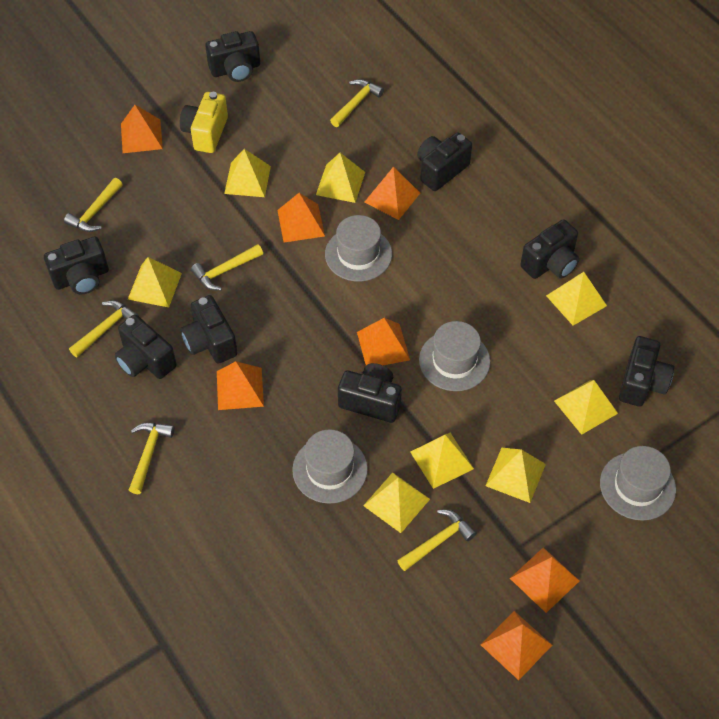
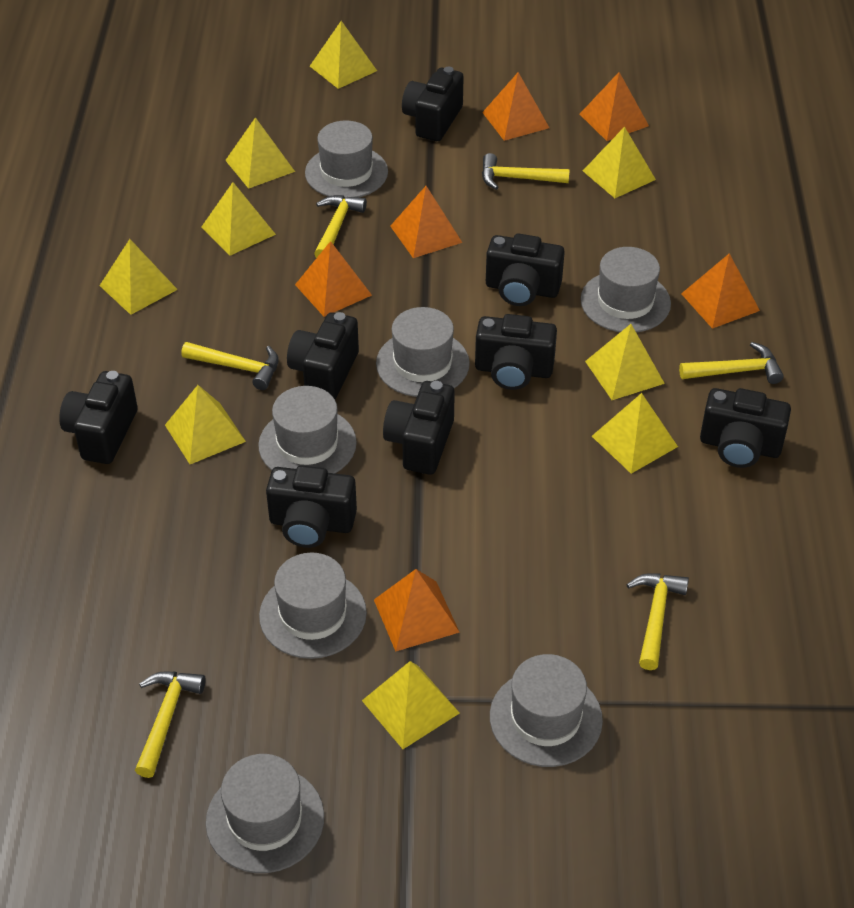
grey hat: 4 -> 7
orange pyramid: 7 -> 6
yellow camera: 1 -> 0
yellow pyramid: 8 -> 9

